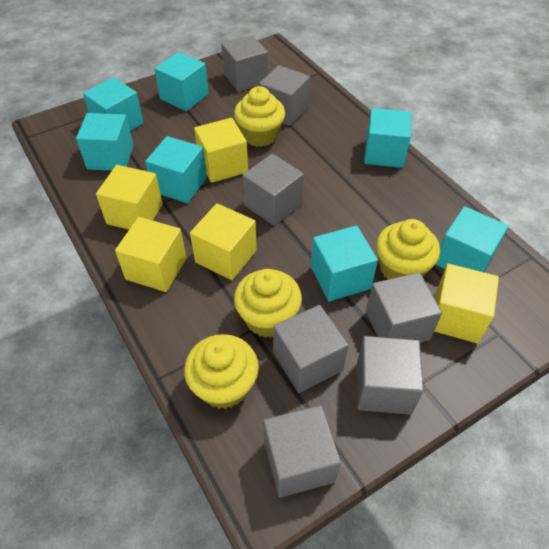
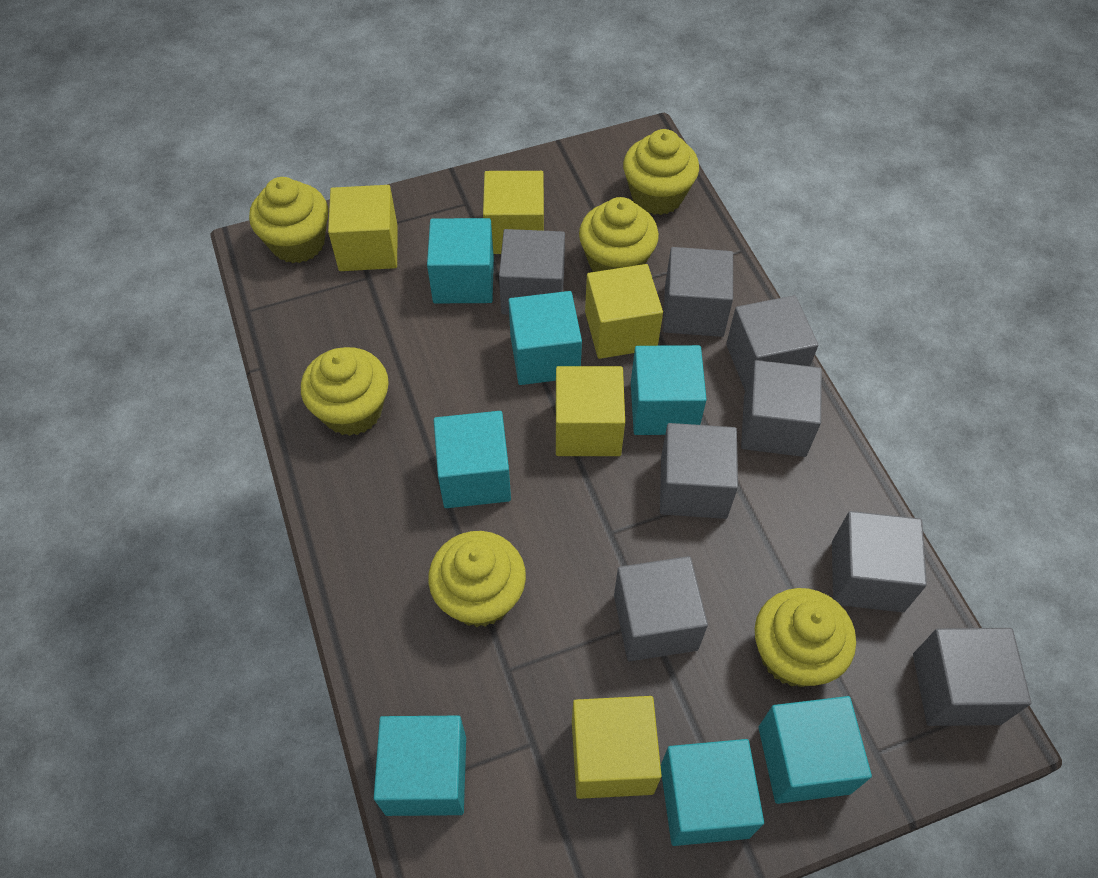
grey cube: 7 -> 8
yellow cupcake: 4 -> 6

